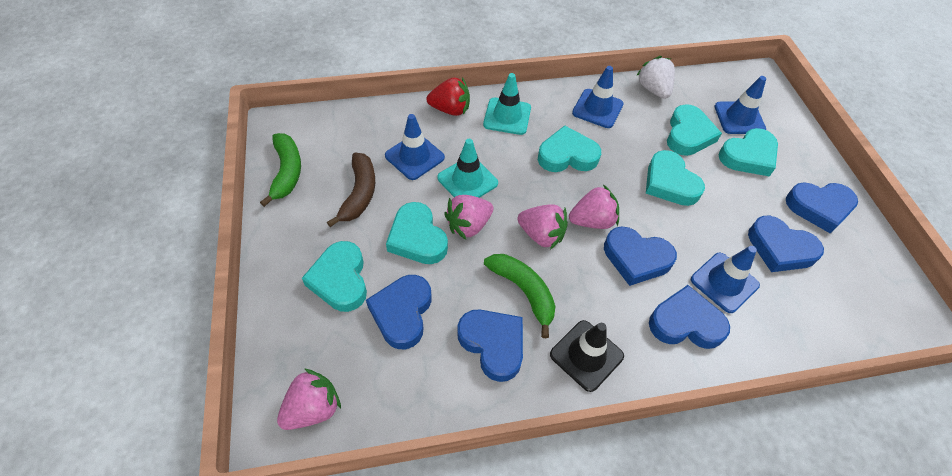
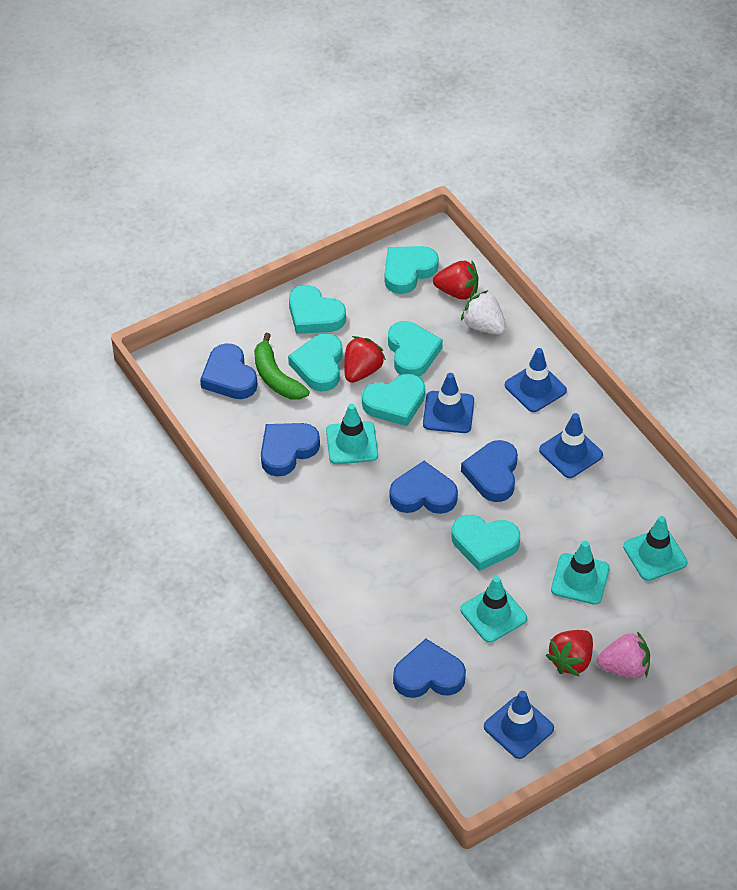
black traffic cone: 1 -> 0
blue heart: 6 -> 5
brown banana: 1 -> 0
green banana: 2 -> 1
pink strawberry: 4 -> 1
red strawberry: 1 -> 3
turquoise traffic cone: 2 -> 4

